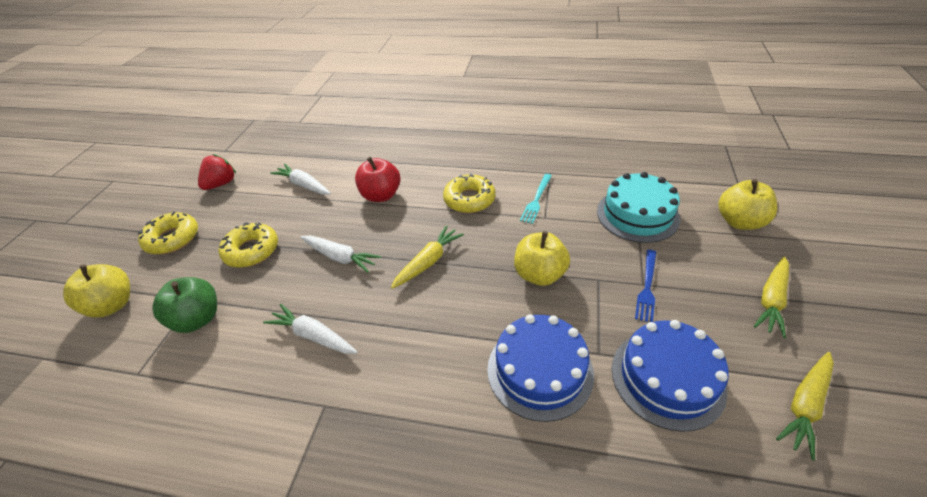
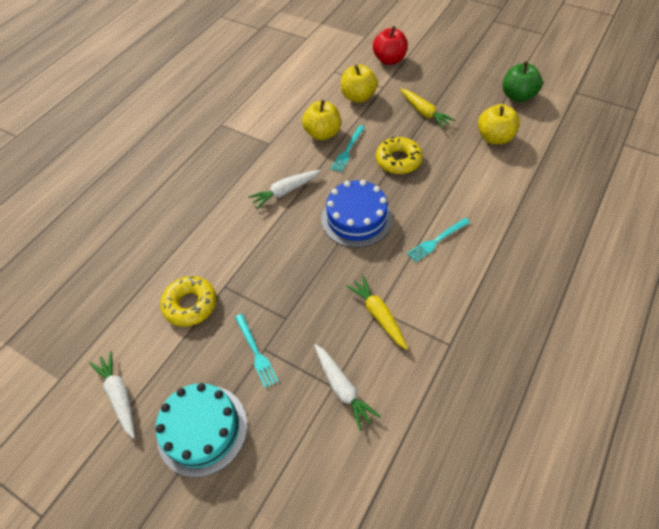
blue cake: 2 -> 1
blue fork: 1 -> 0
red strawberry: 1 -> 0
turquoise fork: 1 -> 3
yellow carrot: 3 -> 2
yellow donut: 3 -> 2

